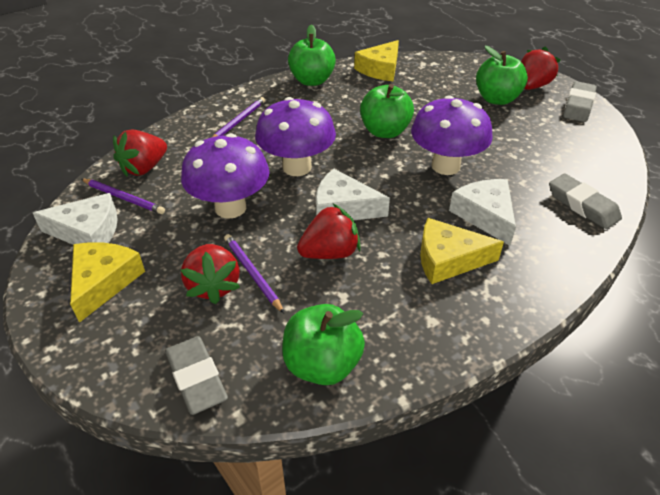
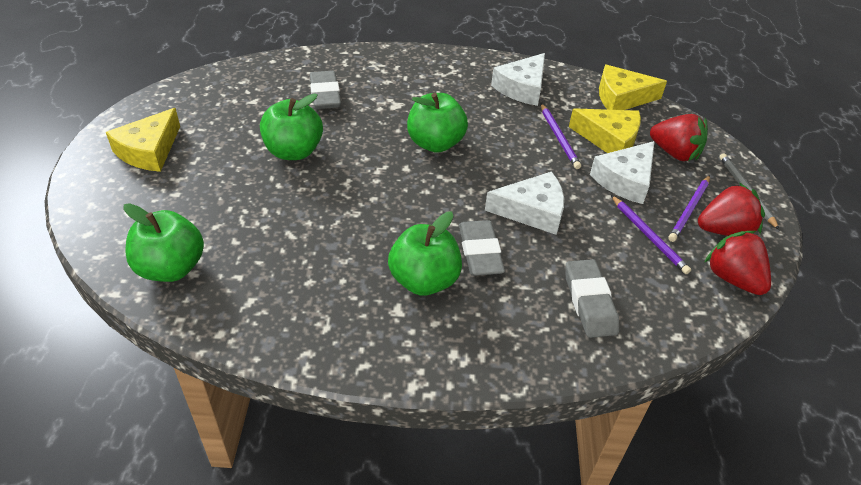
grey pencil: 0 -> 1
purple mushroom: 3 -> 0
red strawberry: 4 -> 3

